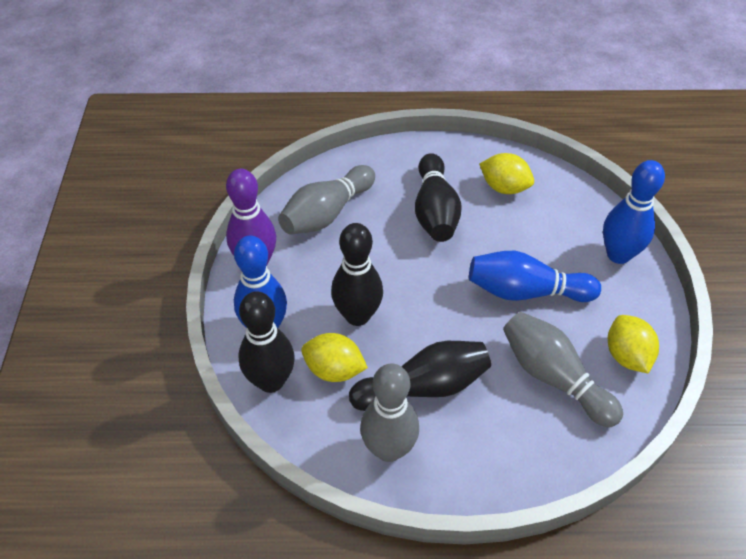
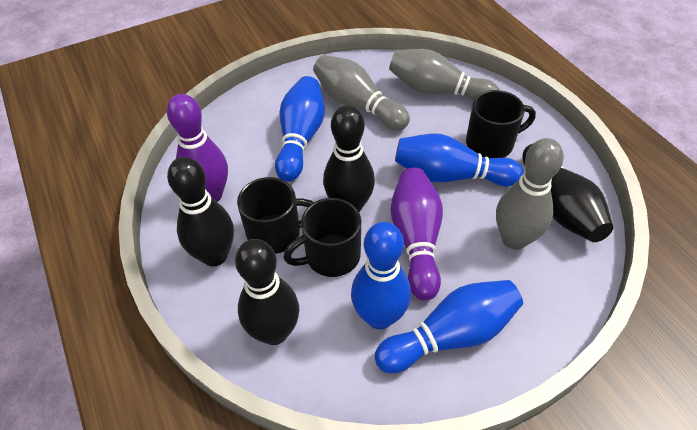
black mug: 0 -> 3
blue bowling pin: 3 -> 4
purple bowling pin: 1 -> 2
yellow lemon: 3 -> 0

